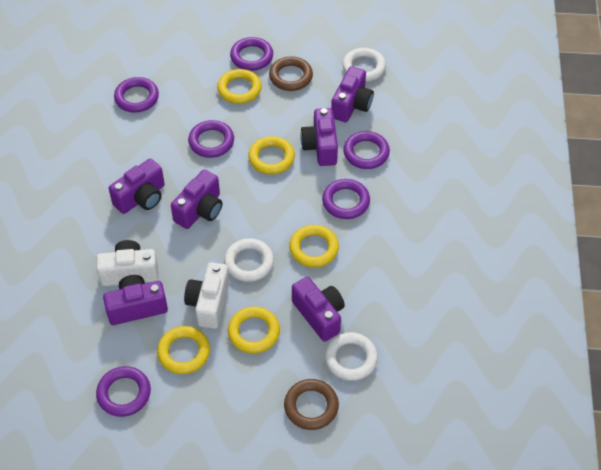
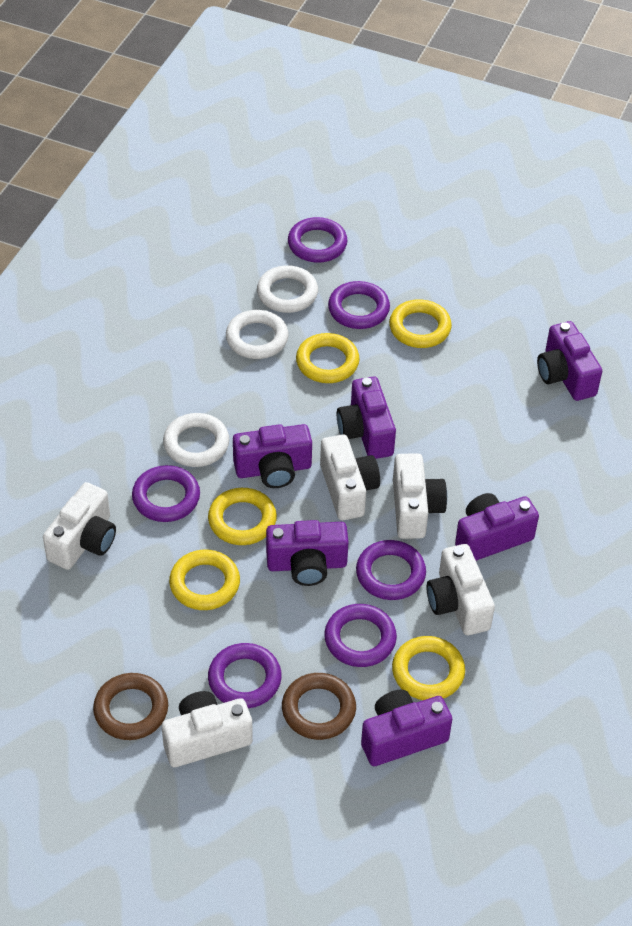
white camera: 2 -> 5

